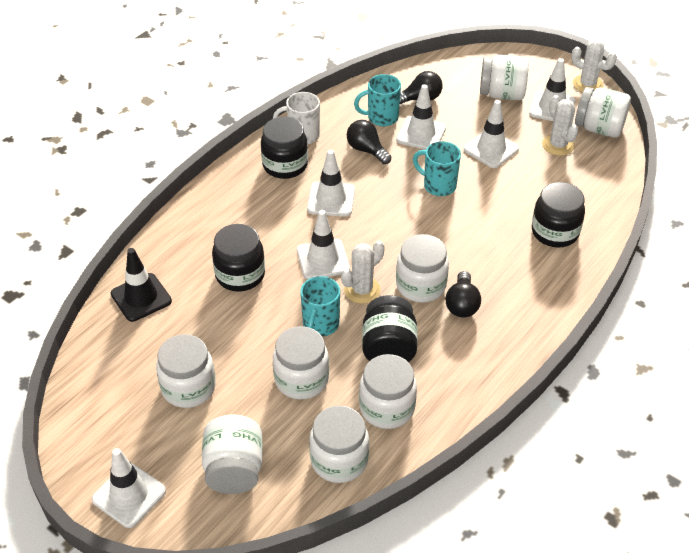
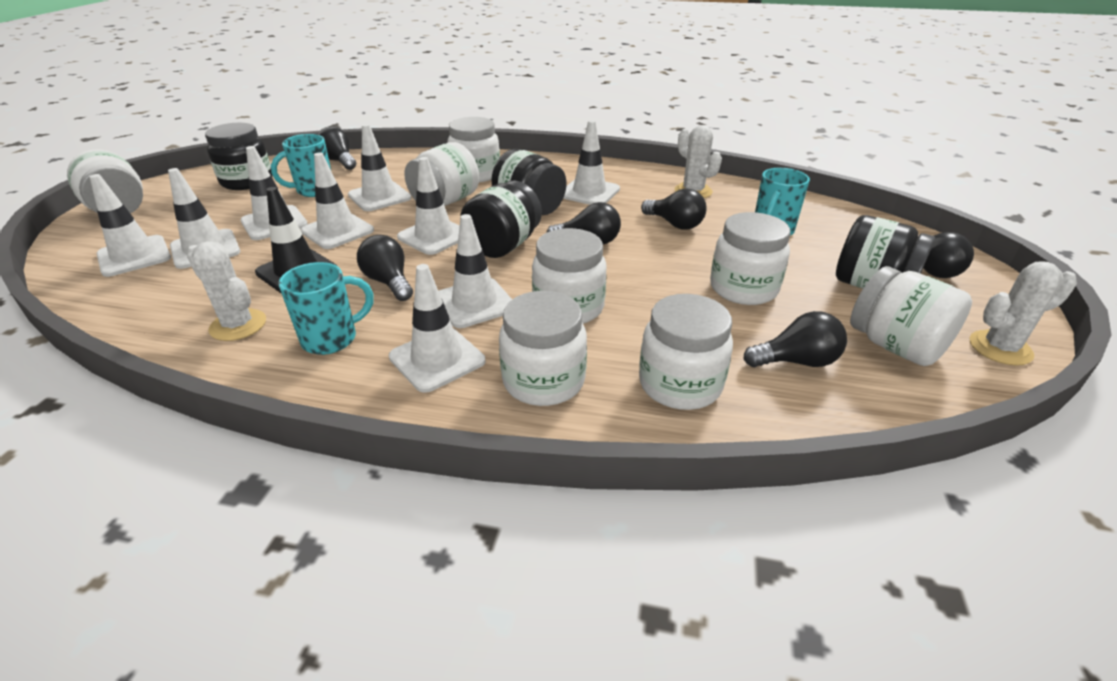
black light bulb: 3 -> 6
white mug: 1 -> 0
white traffic cone: 6 -> 9

